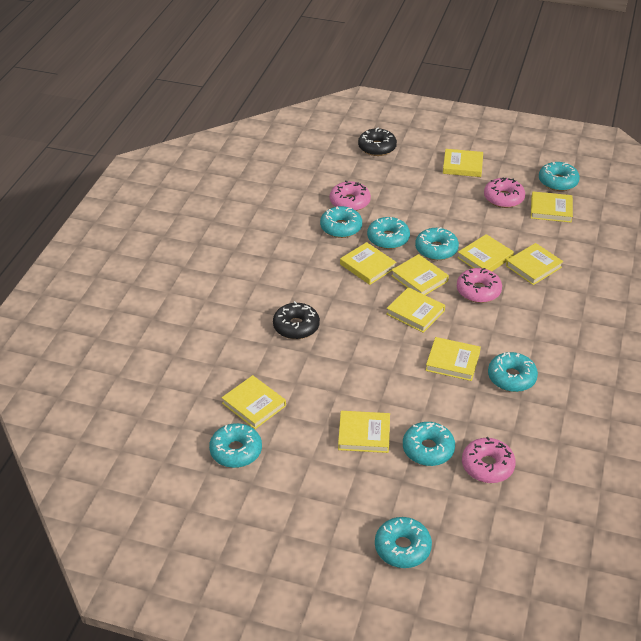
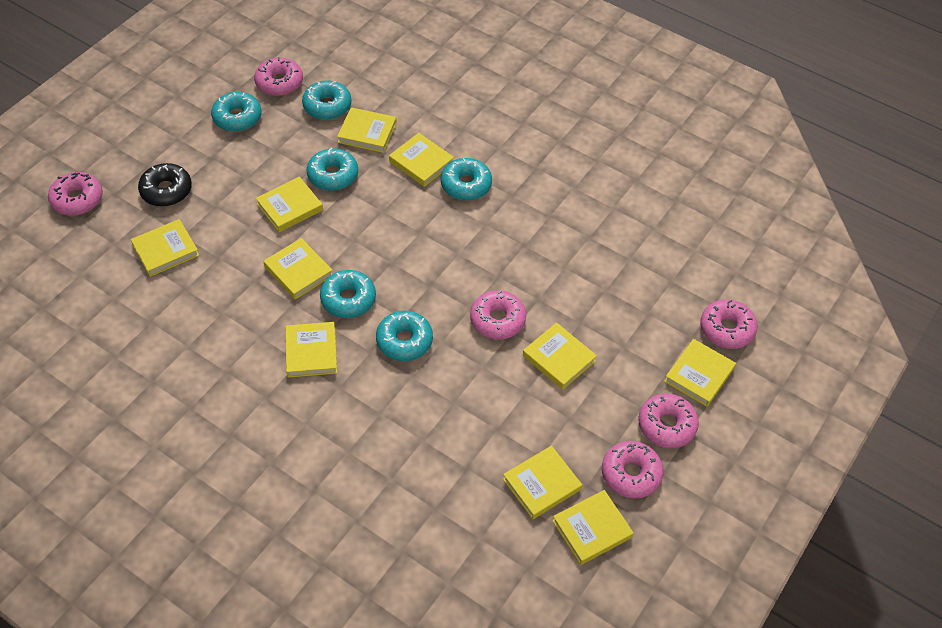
black donut: 2 -> 1
pink donut: 4 -> 6
turquoise donut: 8 -> 6

